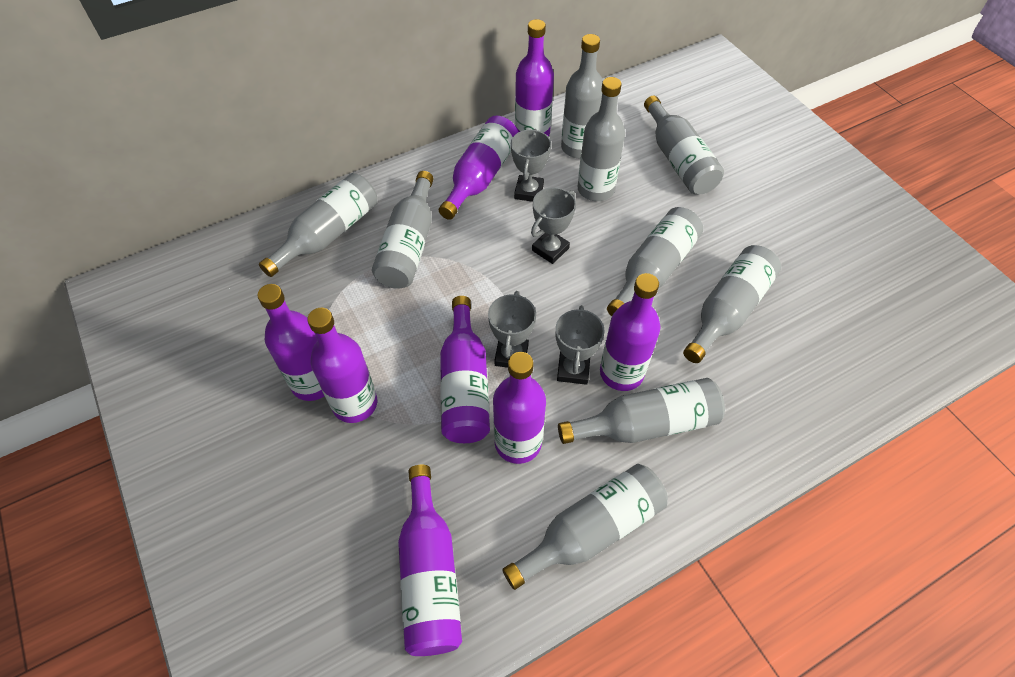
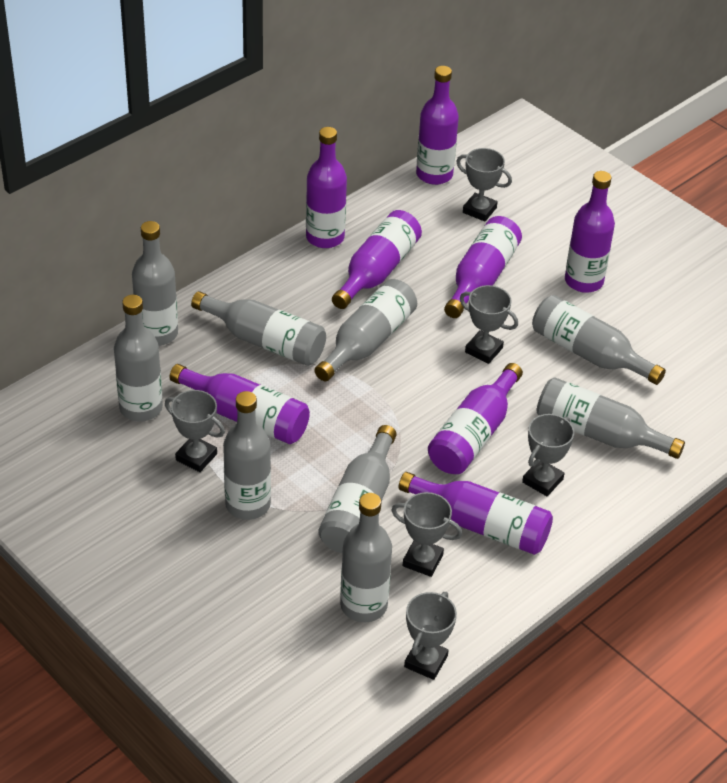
grey trophy: 4 -> 6

